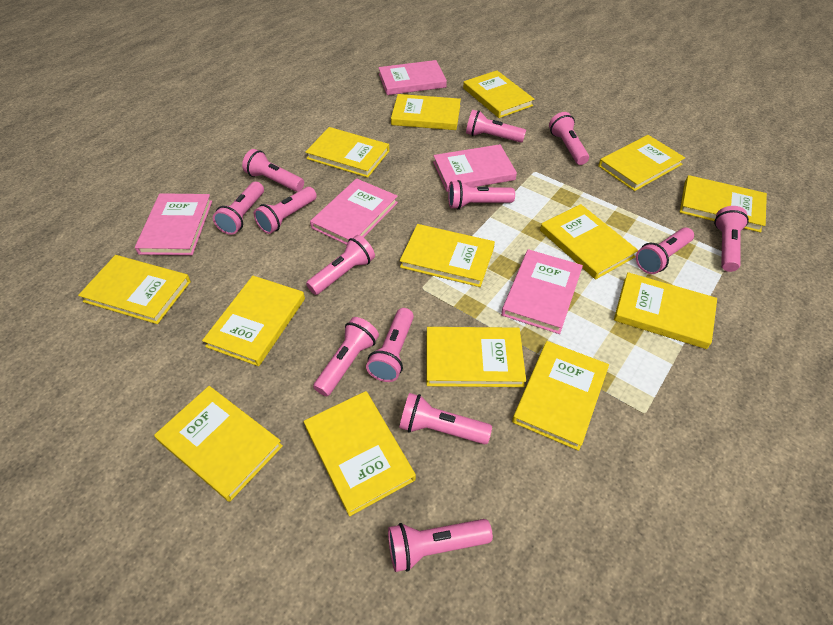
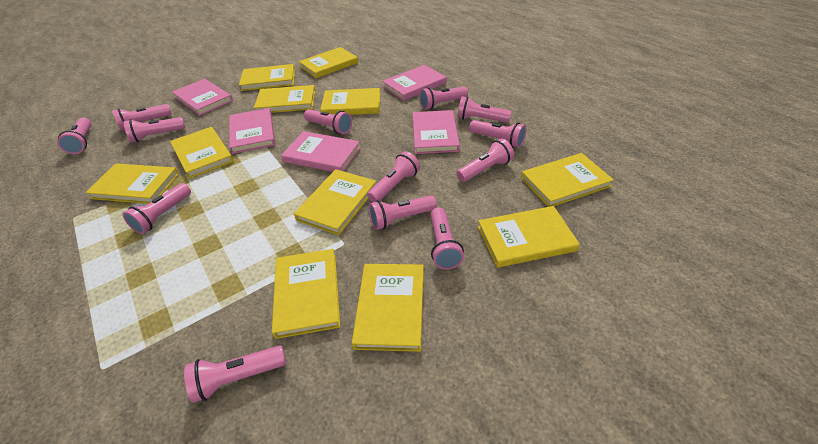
yellow book: 14 -> 11

